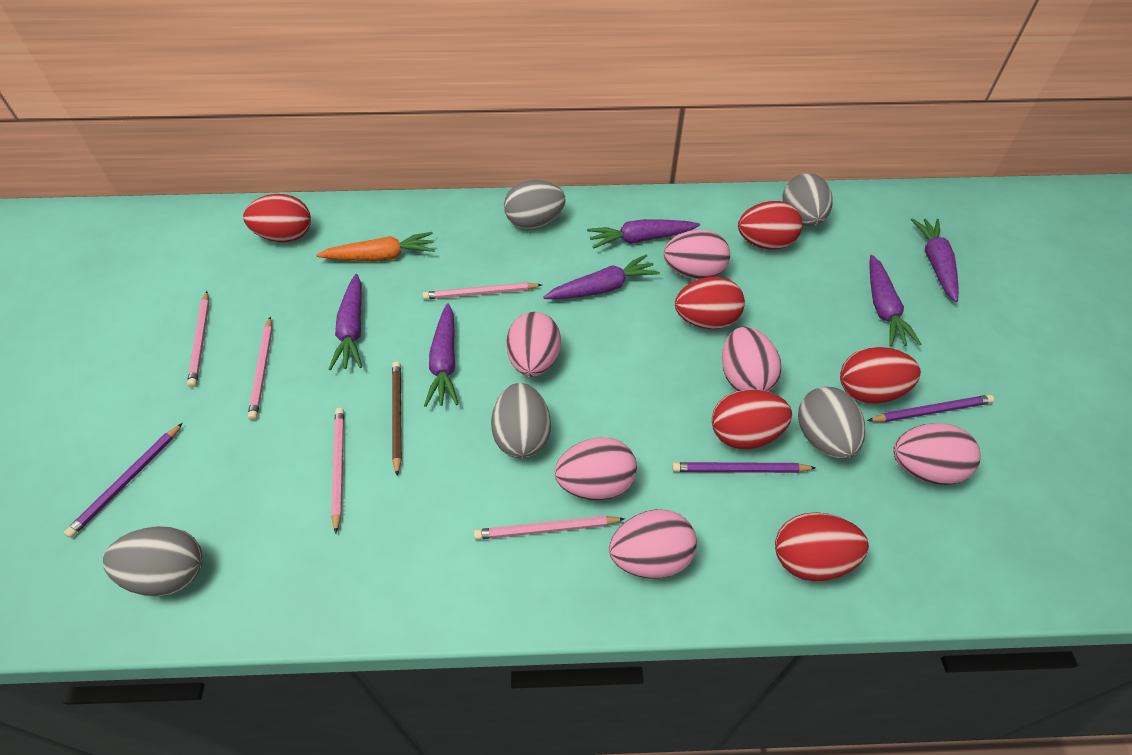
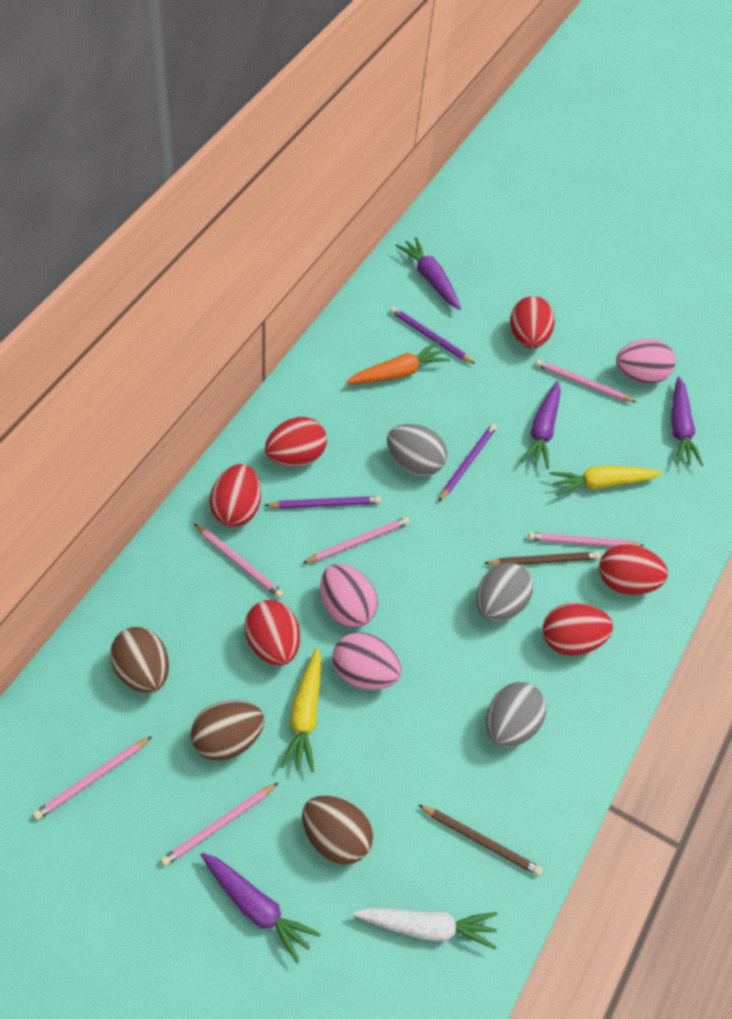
brown egg: 0 -> 3
brown pencil: 1 -> 2
grey egg: 5 -> 3
pink egg: 6 -> 3
pink pencil: 5 -> 6
purple carrot: 6 -> 4
white carrot: 0 -> 1
yellow carrot: 0 -> 2

